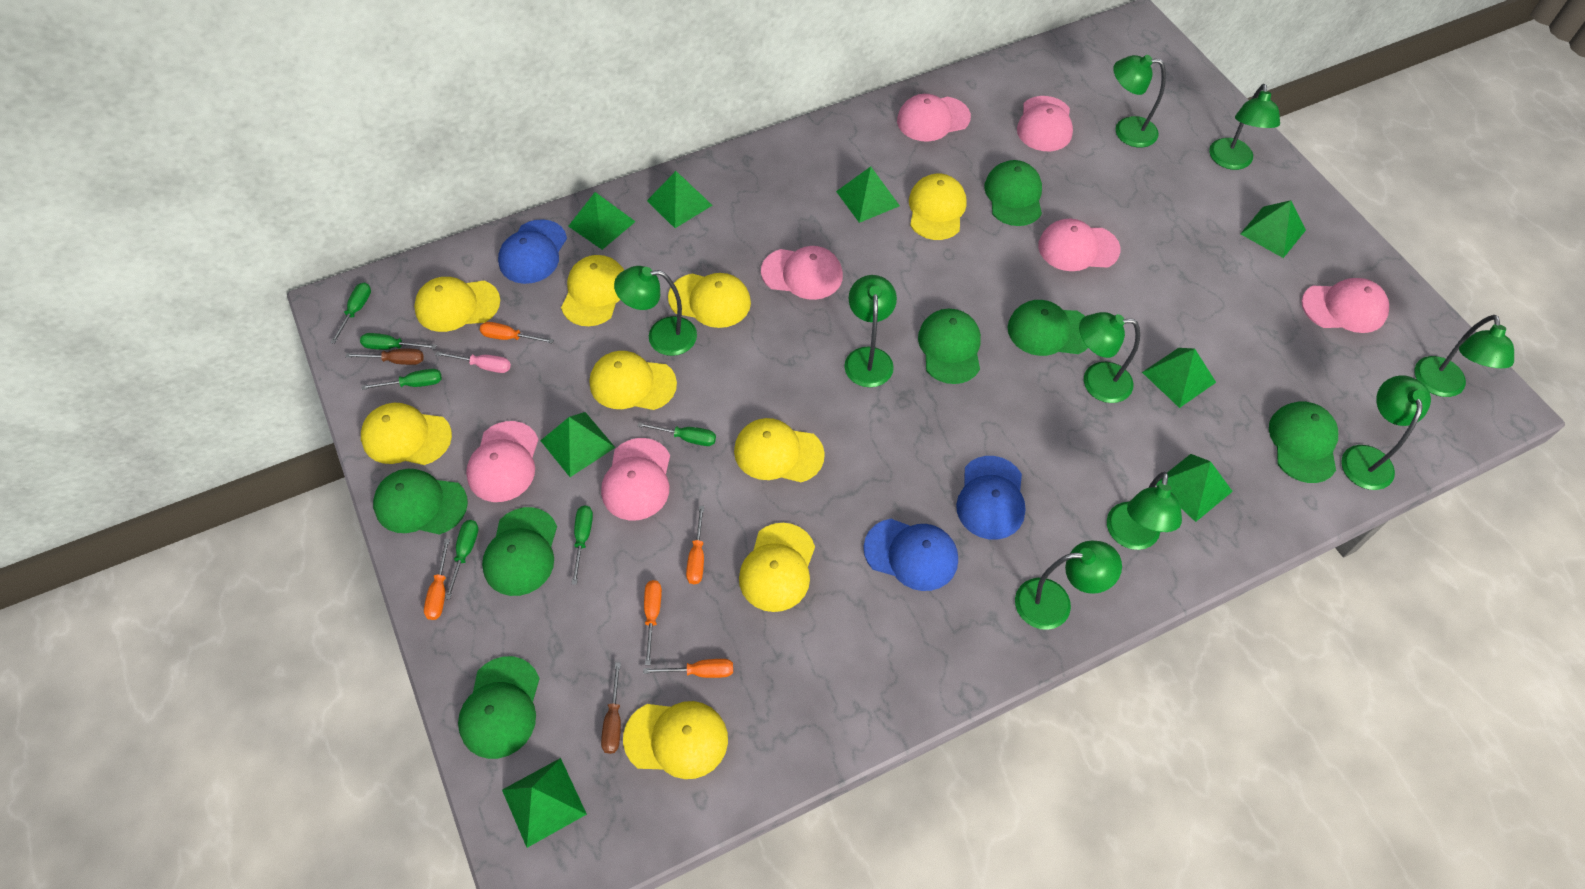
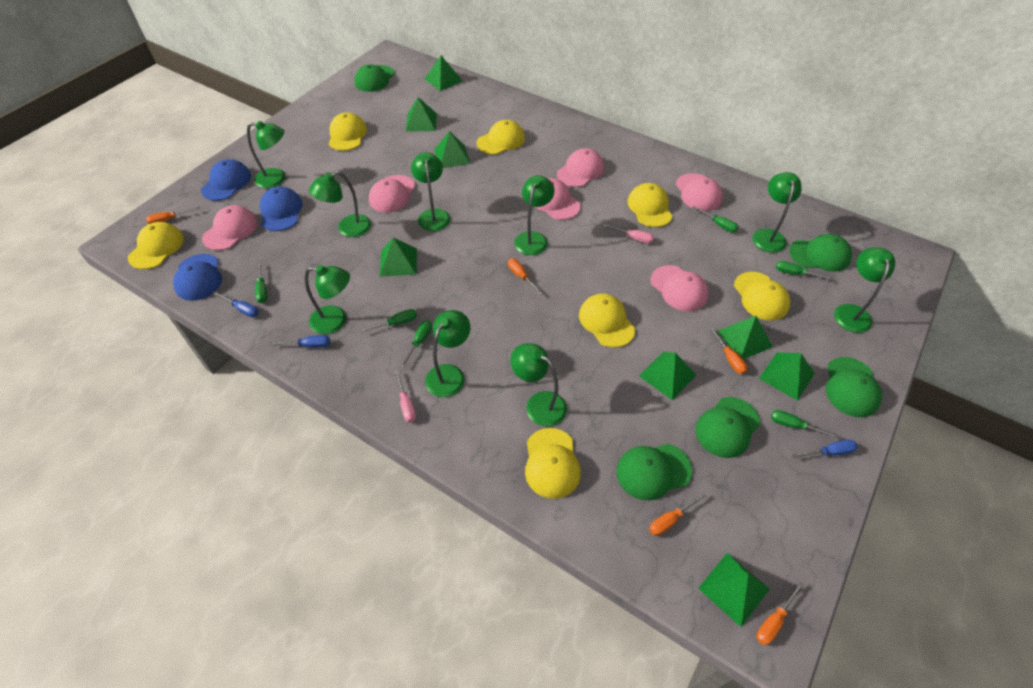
blue screwdriver: 0 -> 3
brown screwdriver: 2 -> 0
green cap: 7 -> 5
pink cap: 7 -> 6
pink screwdriver: 1 -> 2
yellow cap: 9 -> 7

